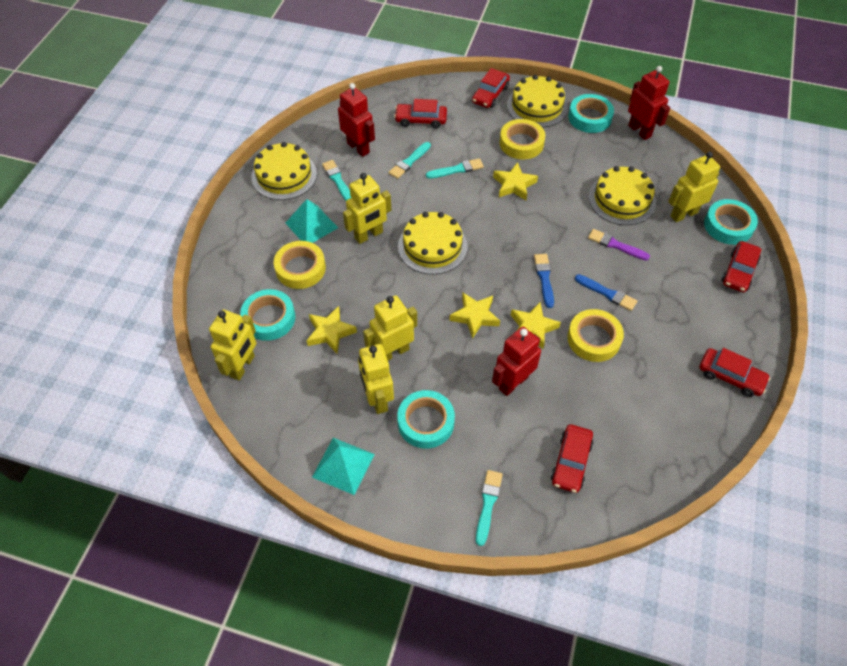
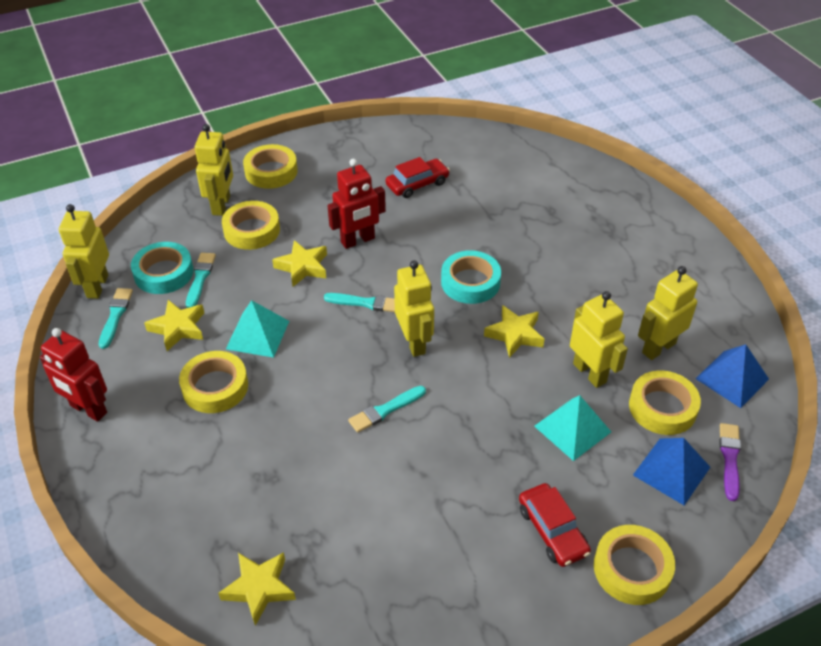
blue brush: 2 -> 0
blue pyramid: 0 -> 2
red car: 5 -> 2
red robot: 3 -> 2
turquoise tape: 4 -> 2
yellow cake: 4 -> 0
yellow tape: 3 -> 5

